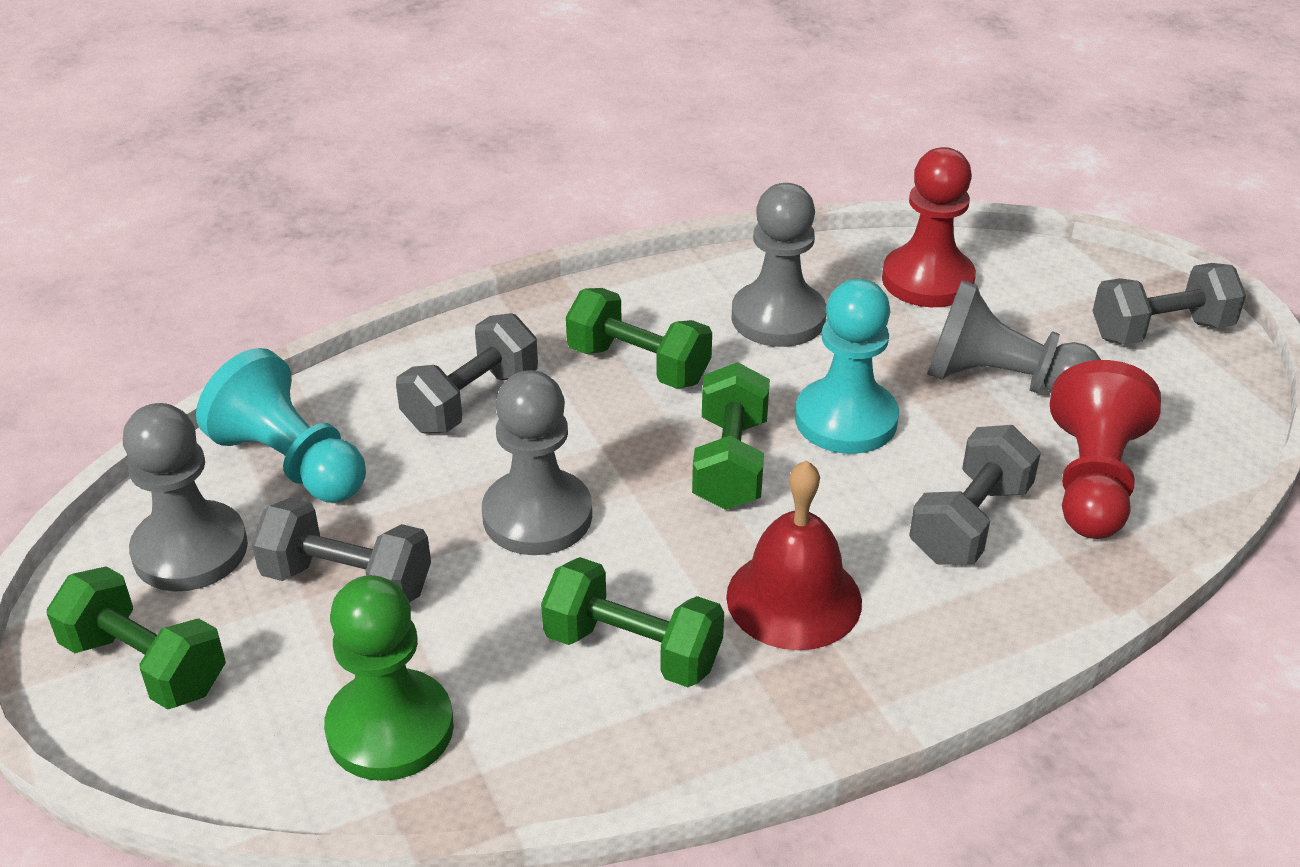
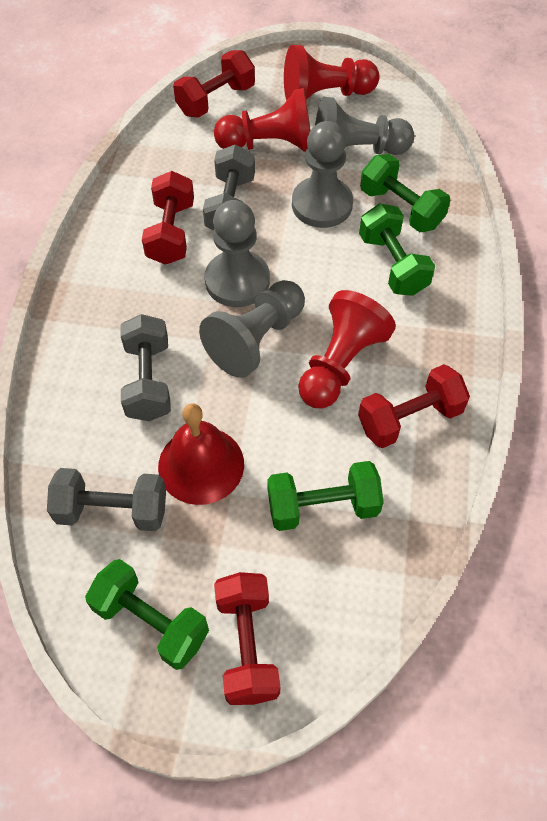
green pawn: 1 -> 0
grey dumbbell: 4 -> 3
red dumbbell: 0 -> 4
red pawn: 2 -> 3
turquoise pawn: 2 -> 0

